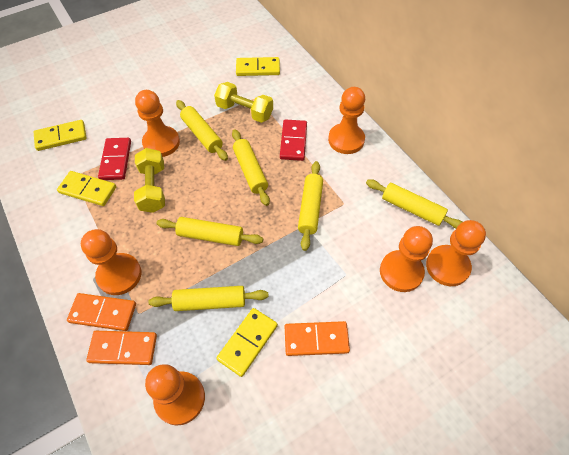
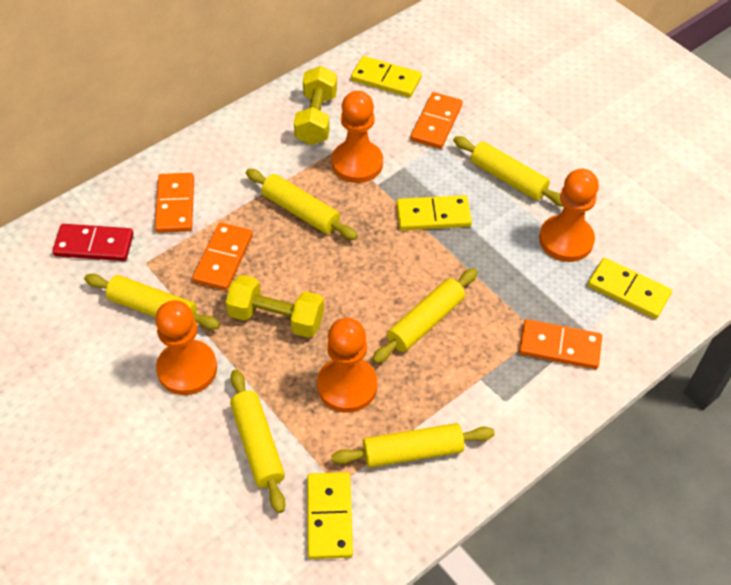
orange domino: 3 -> 4
orange pawn: 6 -> 4
red domino: 2 -> 1

